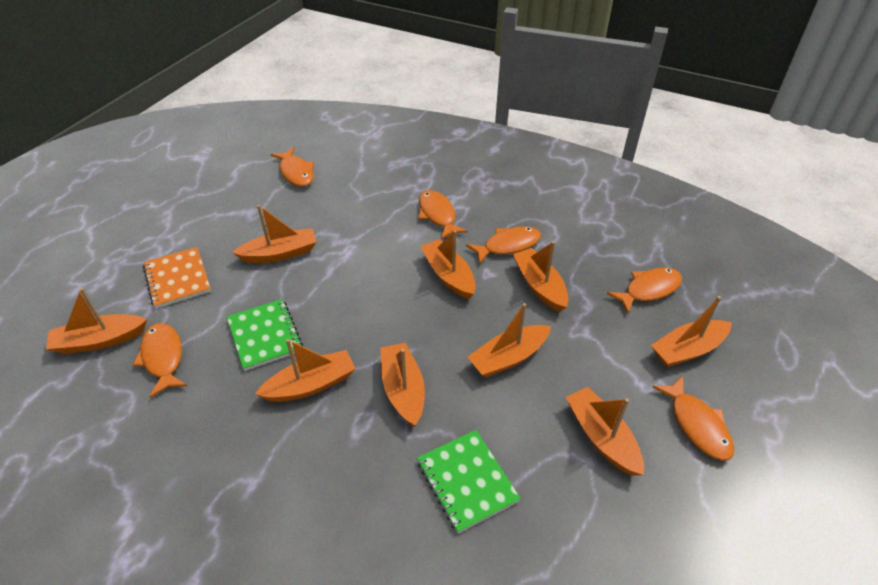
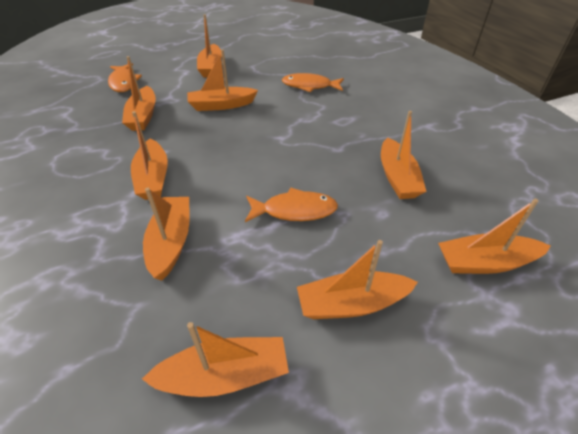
green notebook: 2 -> 0
orange fish: 6 -> 3
orange notebook: 1 -> 0

